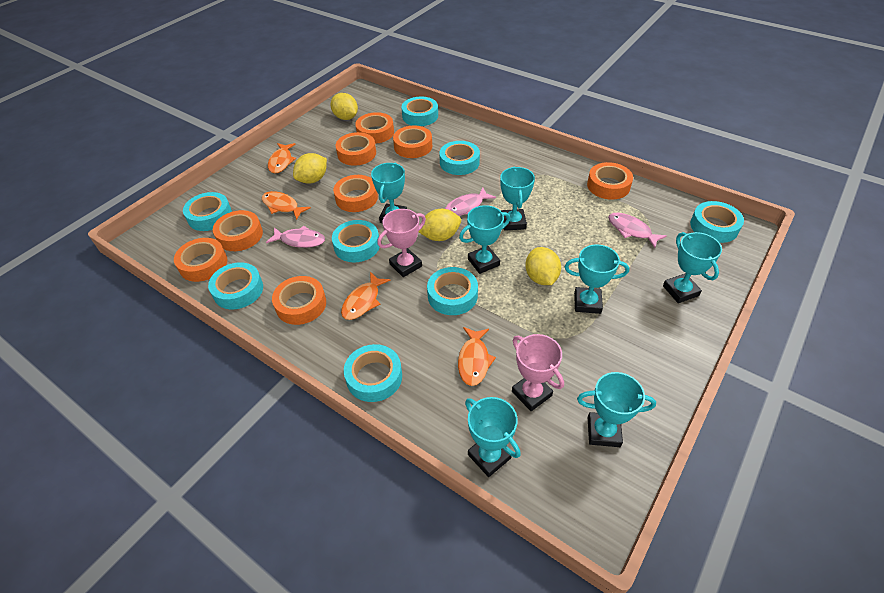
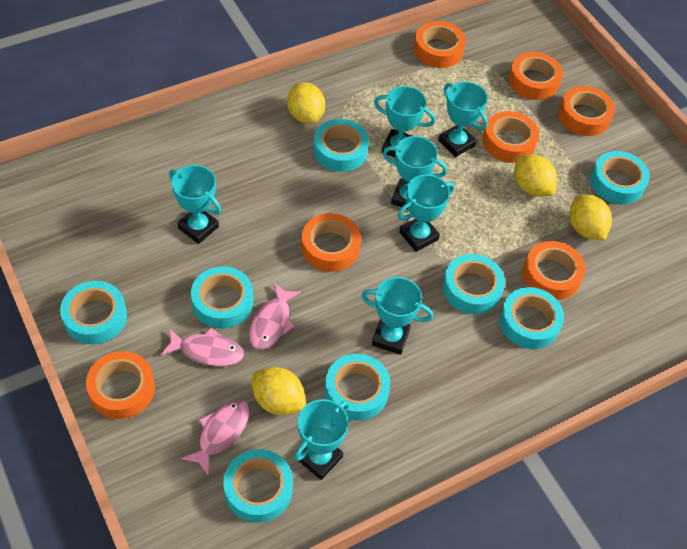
orange fish: 4 -> 0
orange tape: 8 -> 7
pink trophy: 2 -> 0

